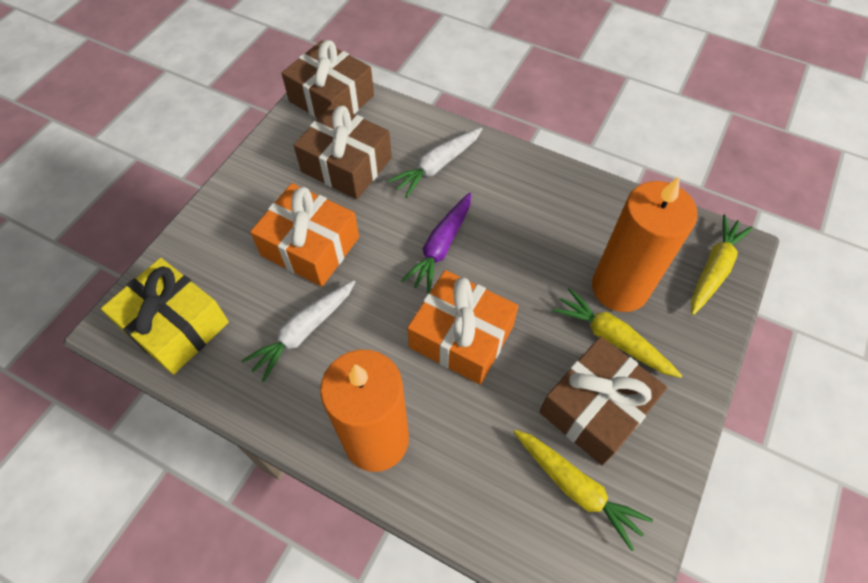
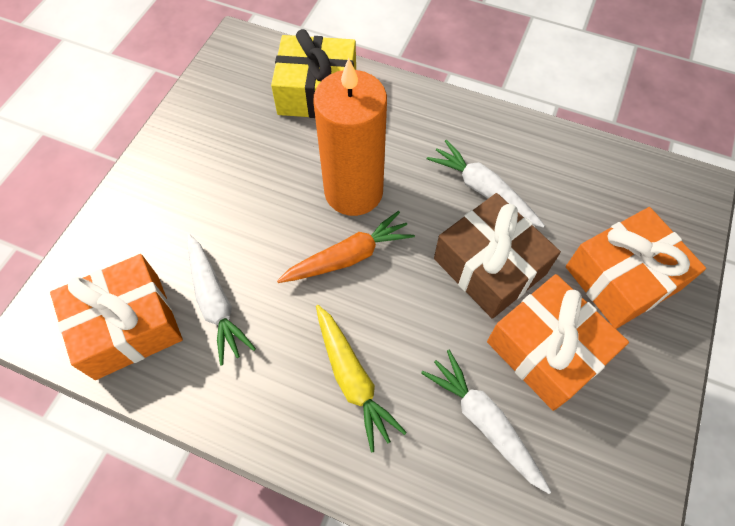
brown gift: 3 -> 1
orange candle: 2 -> 1
orange carrot: 0 -> 1
orange gift: 2 -> 3
purple carrot: 1 -> 0
white carrot: 2 -> 3
yellow carrot: 3 -> 1

